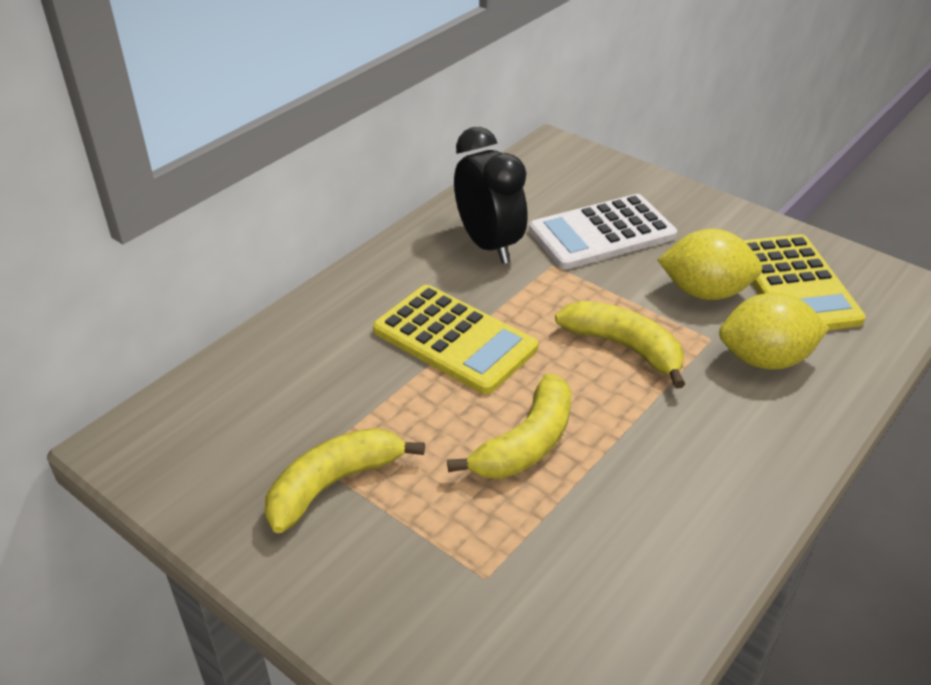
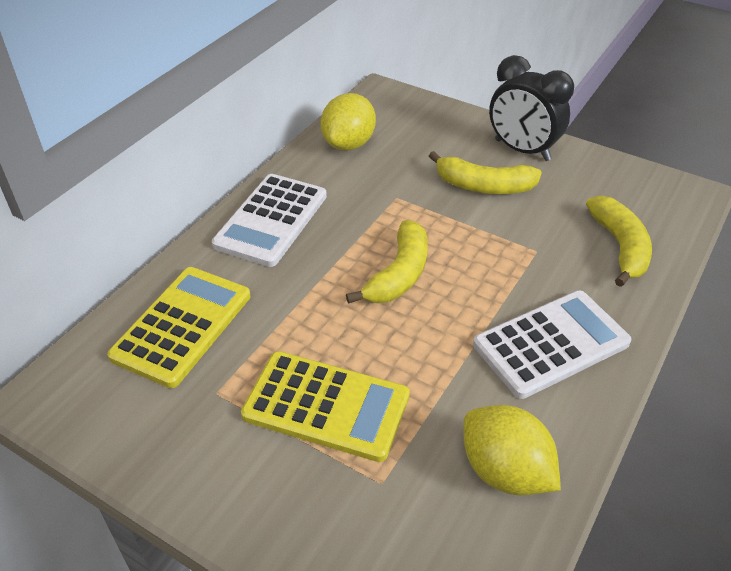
white calculator: 1 -> 2

